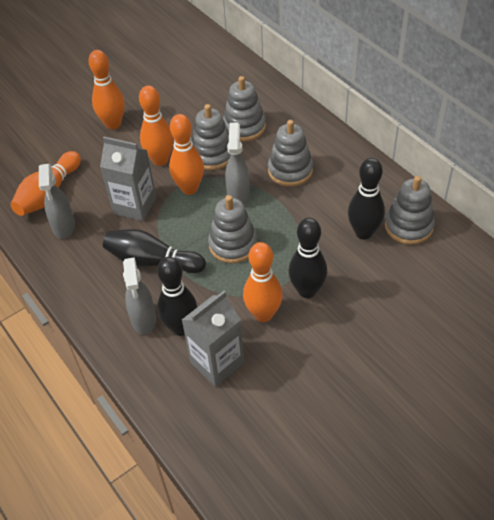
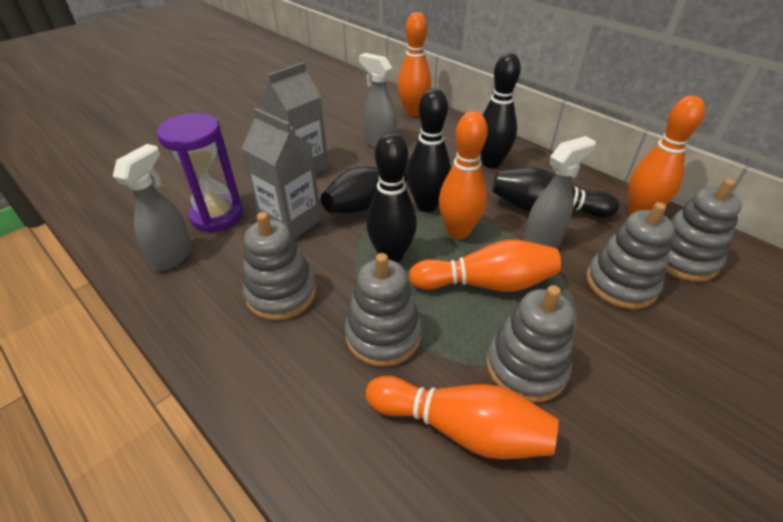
black bowling pin: 4 -> 5
purple hourglass: 0 -> 1

